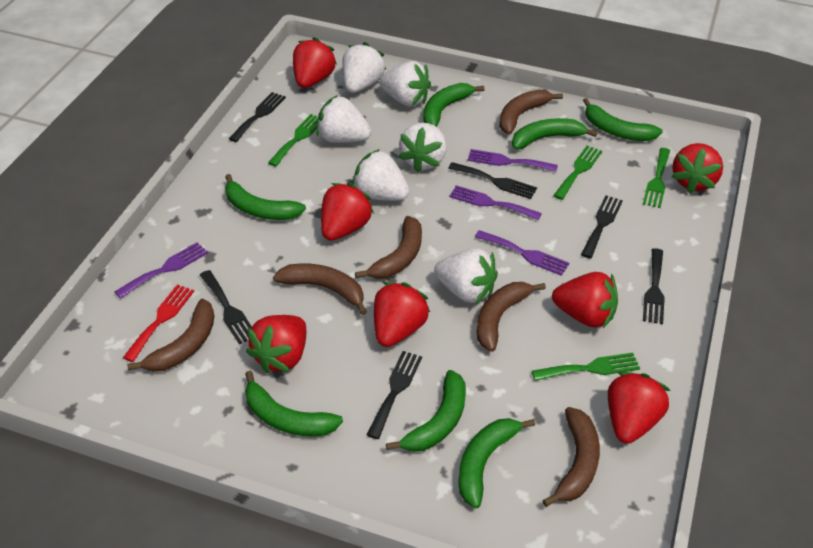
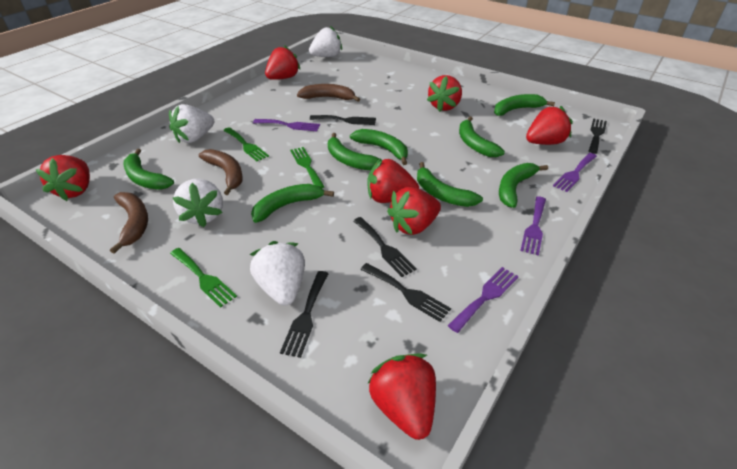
black fork: 6 -> 5
brown banana: 6 -> 3
green banana: 7 -> 8
green fork: 4 -> 3
red fork: 1 -> 0
white strawberry: 6 -> 4

